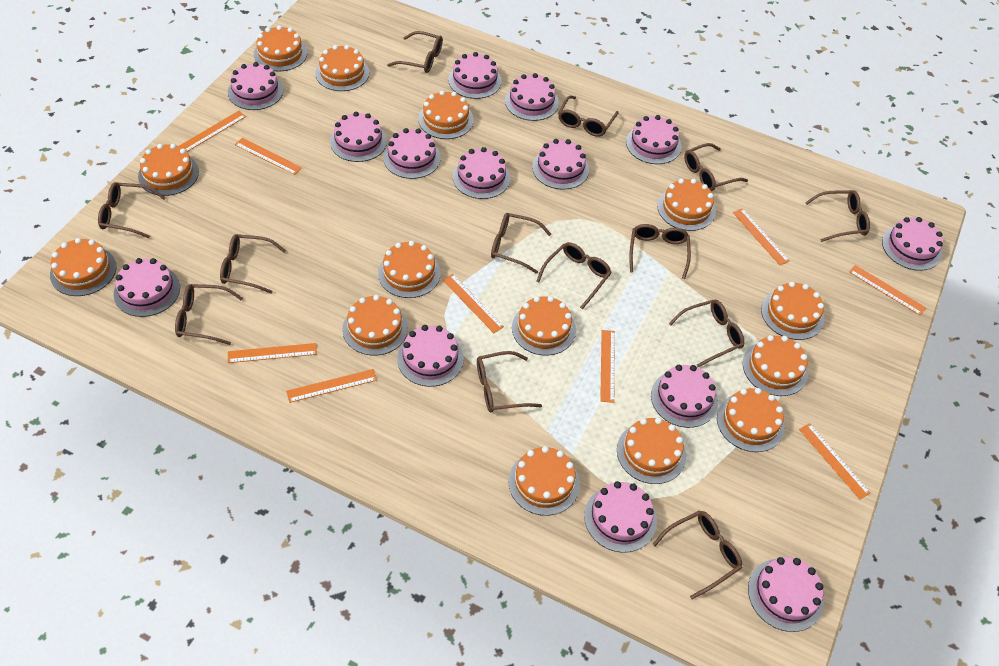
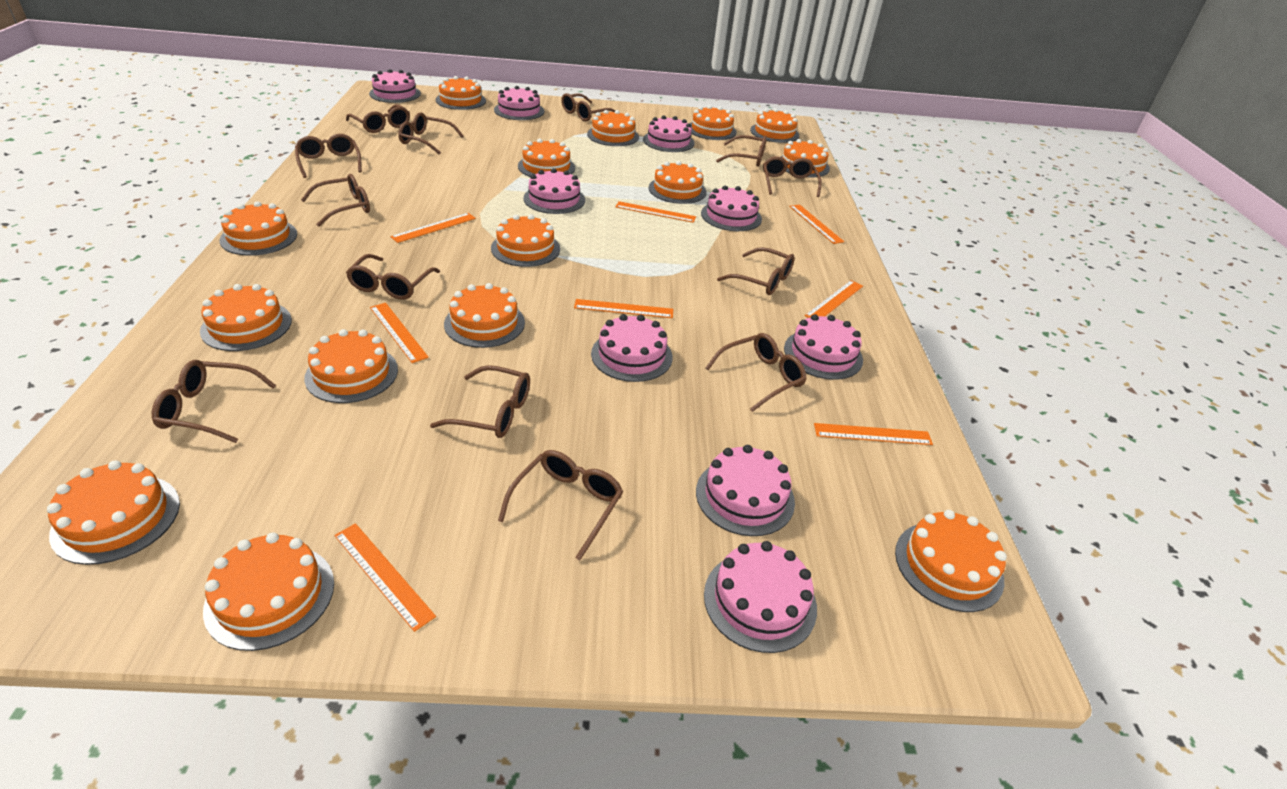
orange cake: 14 -> 15
orange ruler: 9 -> 8
pink cake: 14 -> 9

